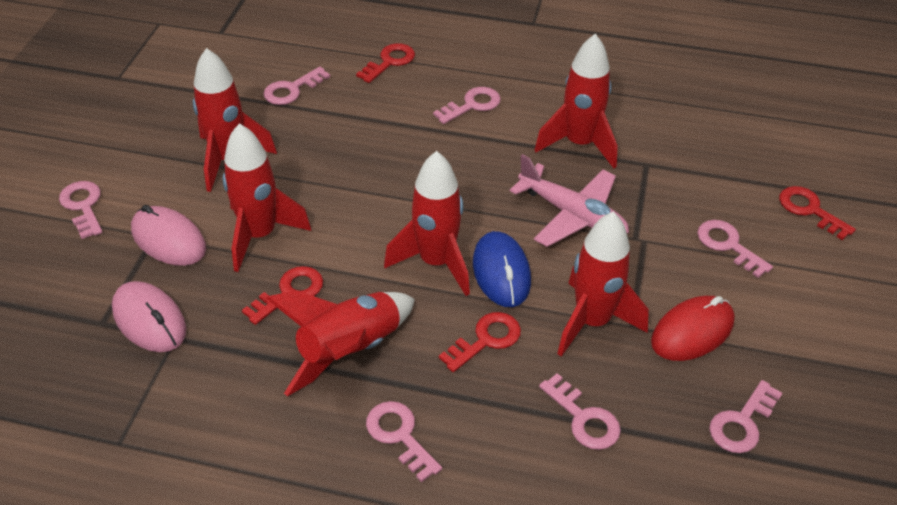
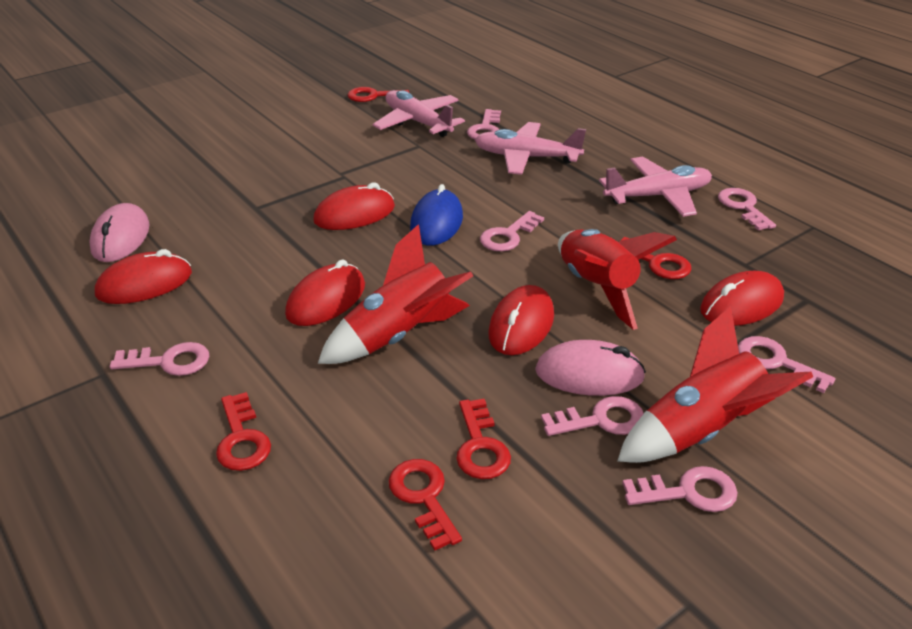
pink plane: 1 -> 3
red key: 4 -> 5
red mouse: 1 -> 5
red rocket: 6 -> 3

